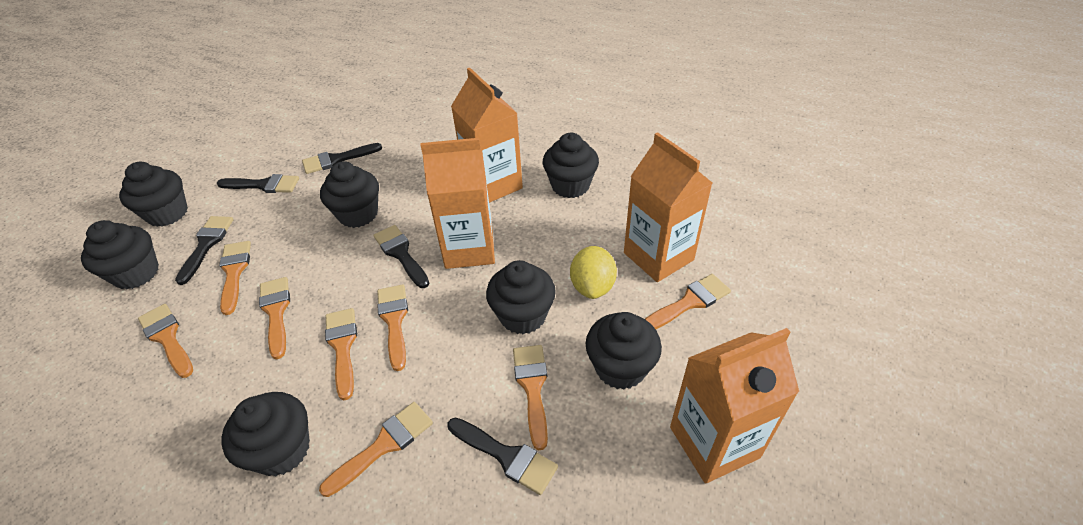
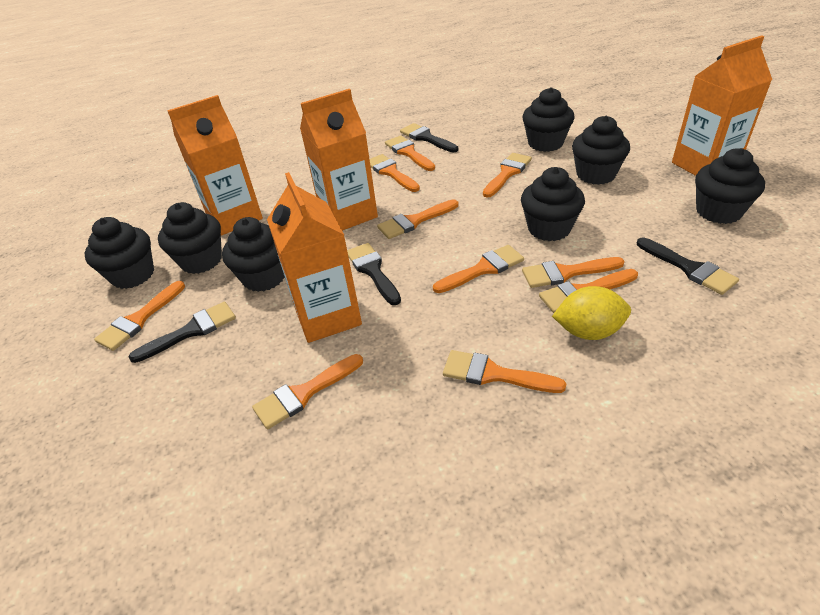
black brush: 5 -> 4
orange brush: 8 -> 10

